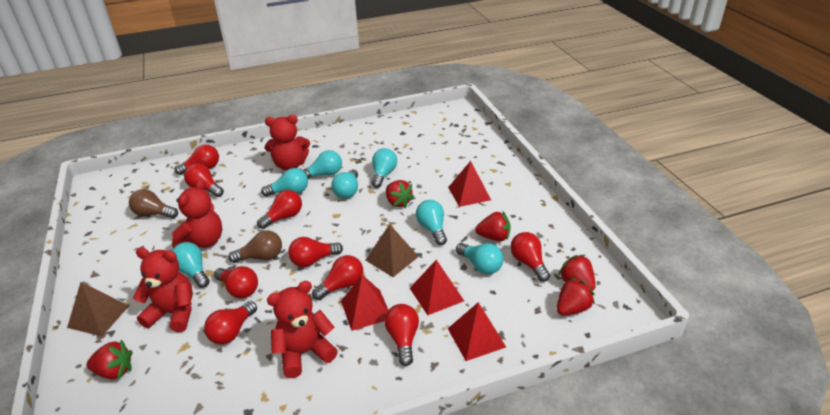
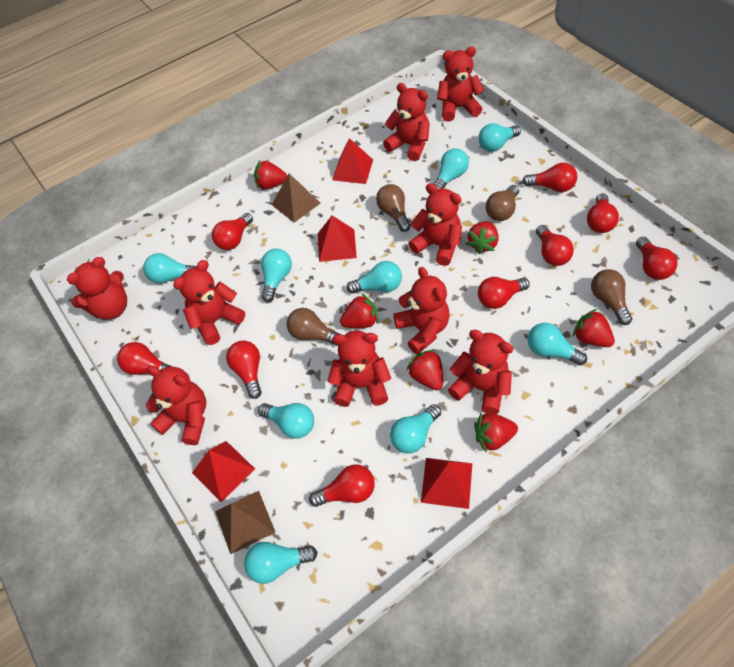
brown light bulb: 2 -> 4
red strawberry: 5 -> 6
red teddy bear: 4 -> 9
turquoise light bulb: 7 -> 9

